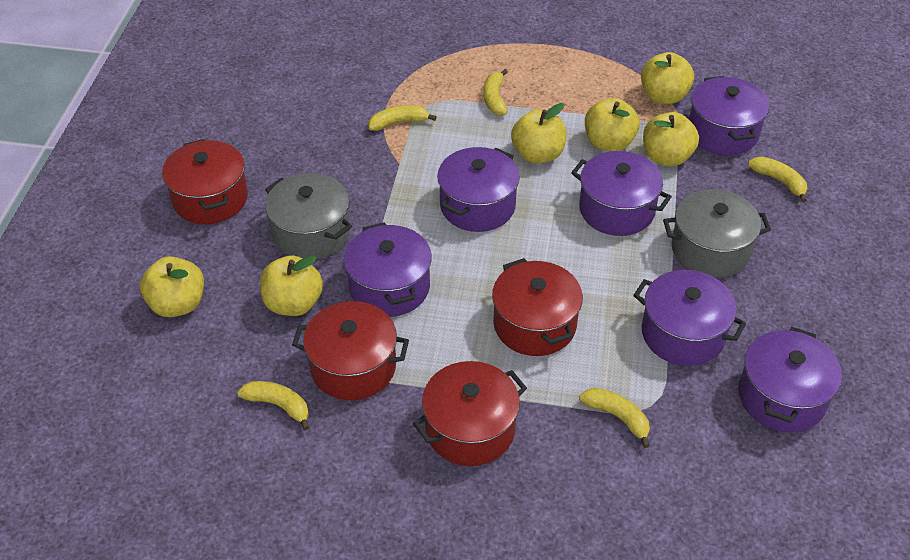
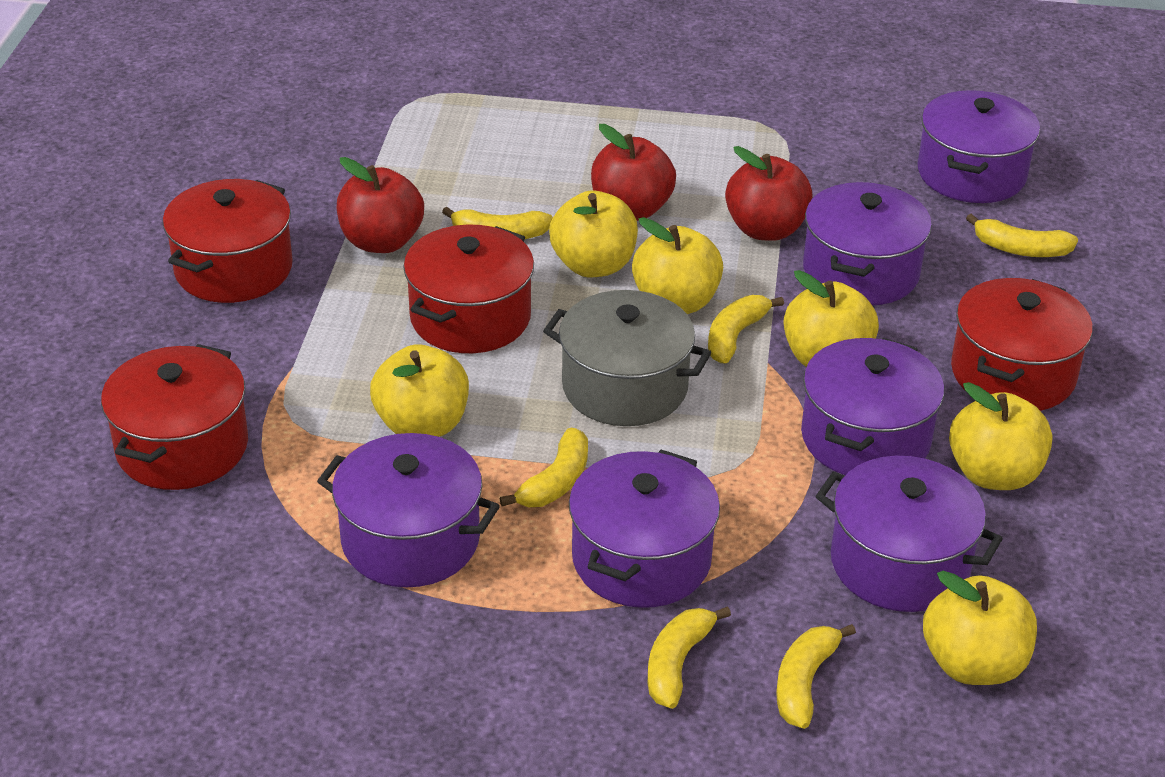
grey pot: 2 -> 1
red apple: 0 -> 3
yellow banana: 5 -> 6

